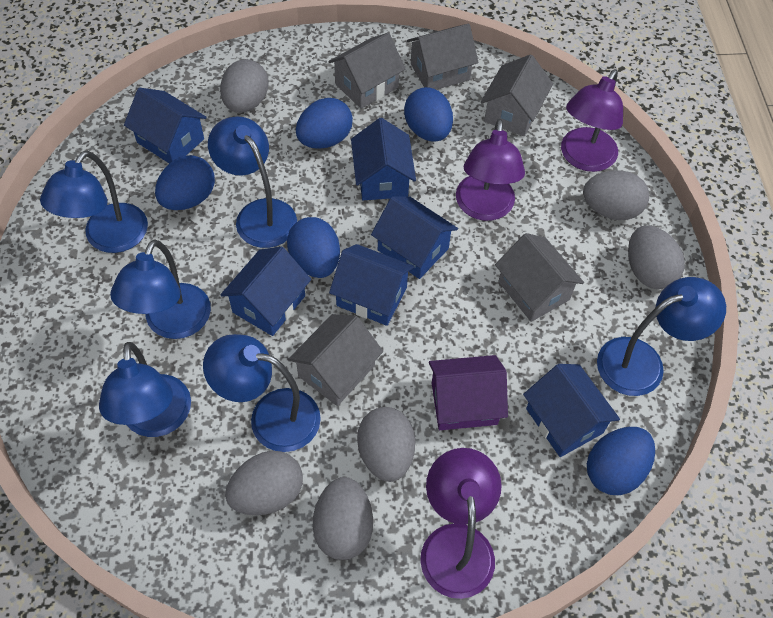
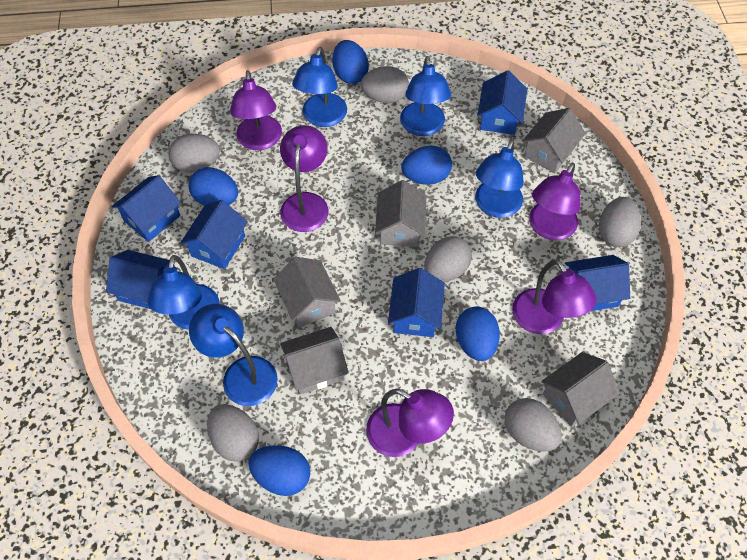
blue lamp: 6 -> 5
purple house: 1 -> 0
purple lamp: 3 -> 5

